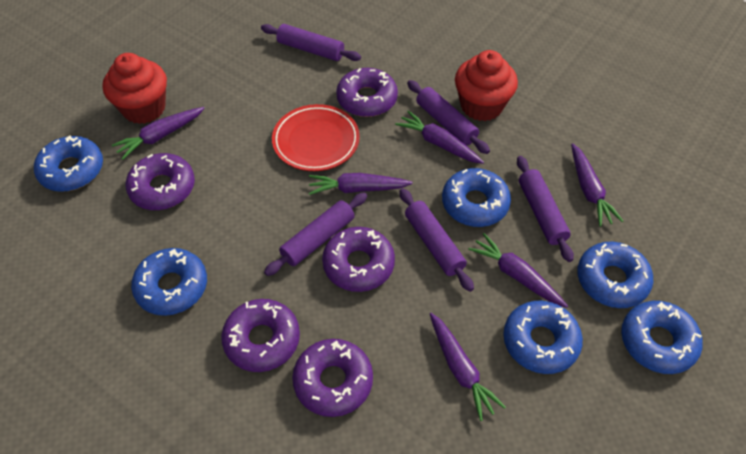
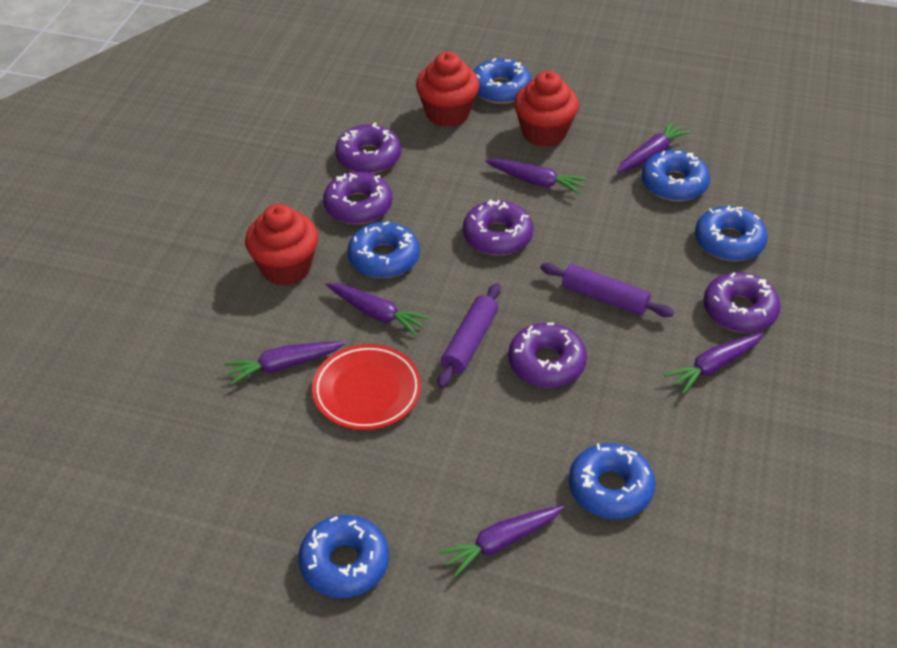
purple rolling pin: 5 -> 2
red cupcake: 2 -> 3

